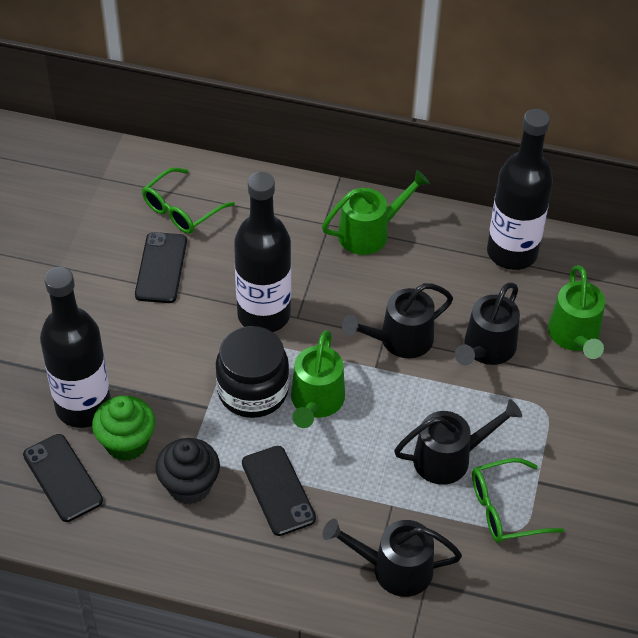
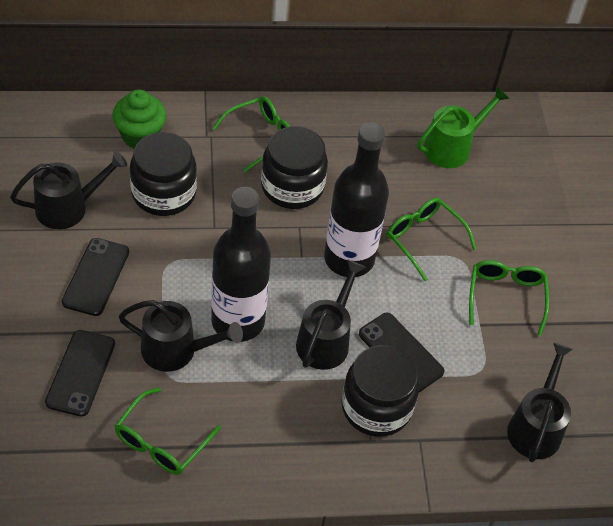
black bottle: 3 -> 2
black cupcake: 1 -> 0
black jar: 1 -> 3
green glasses: 2 -> 4
green watering can: 3 -> 1

